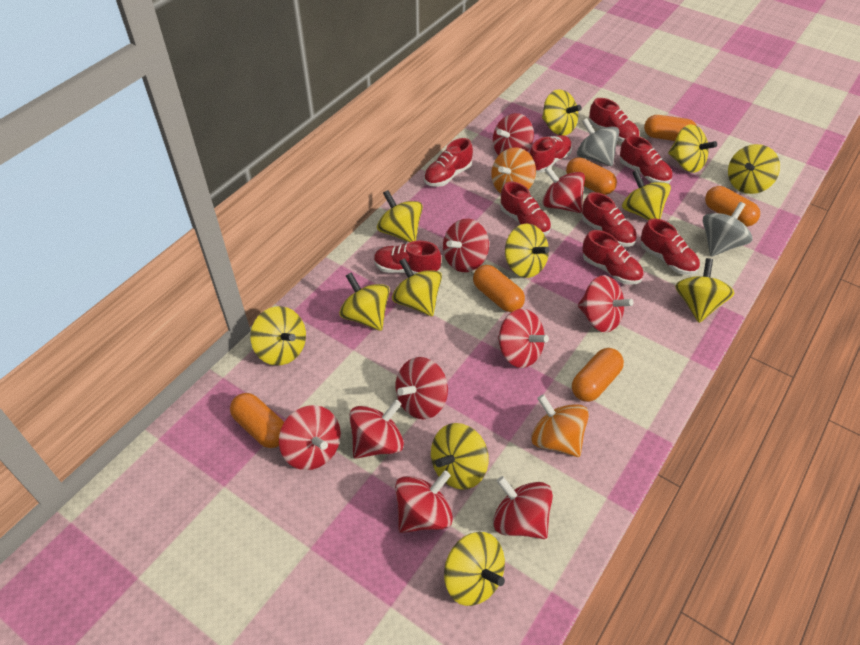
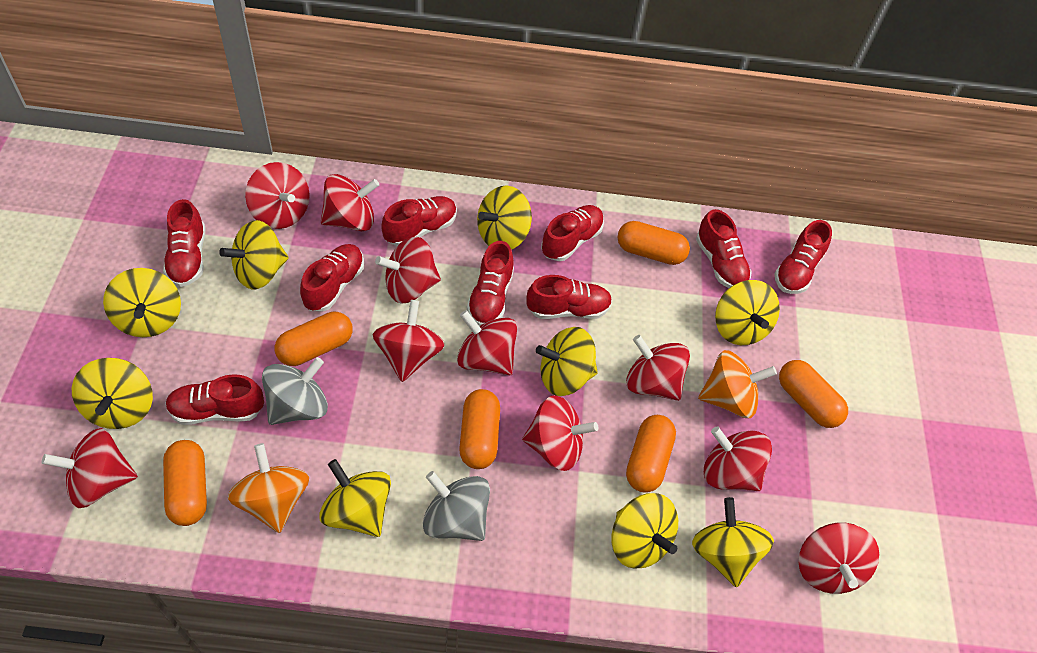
yellow spinning top: 12 -> 9

